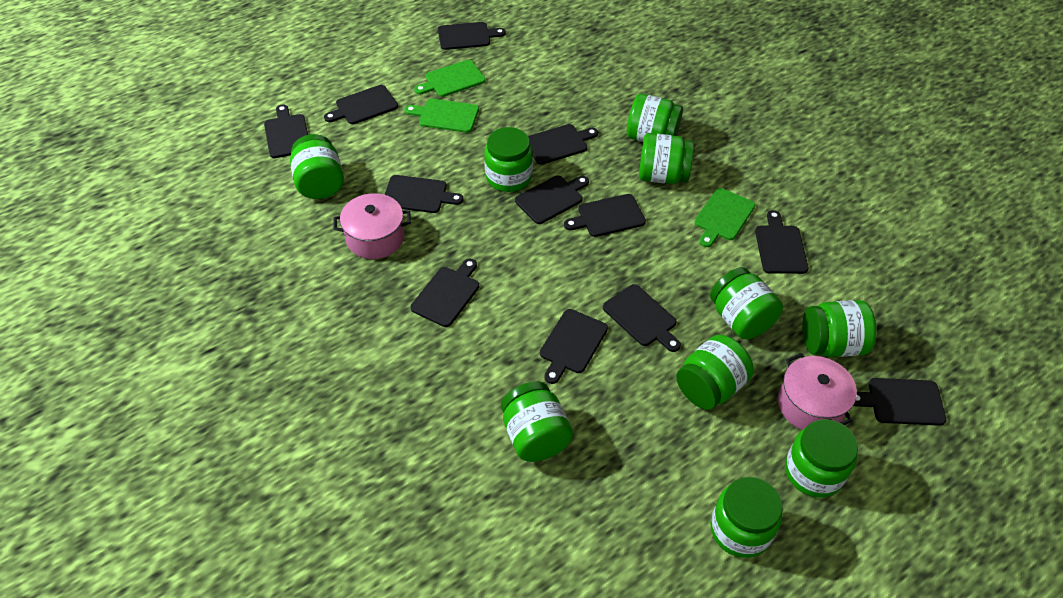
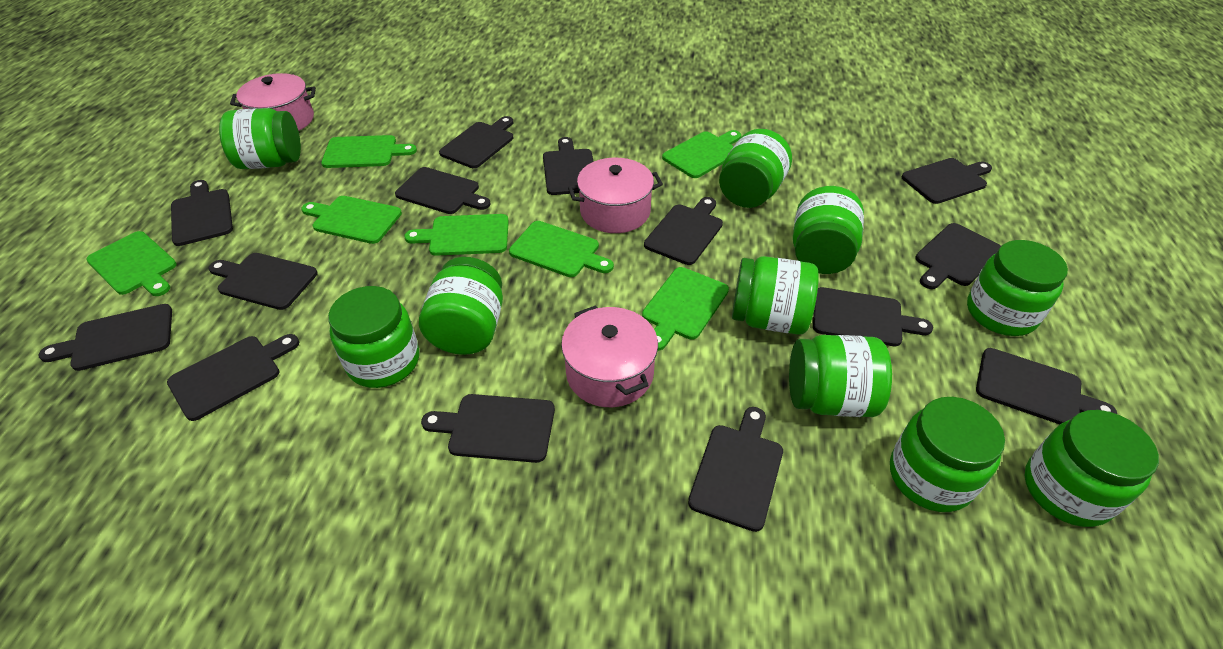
black cutting board: 12 -> 14
green cutting board: 3 -> 7
pink pot: 2 -> 3

